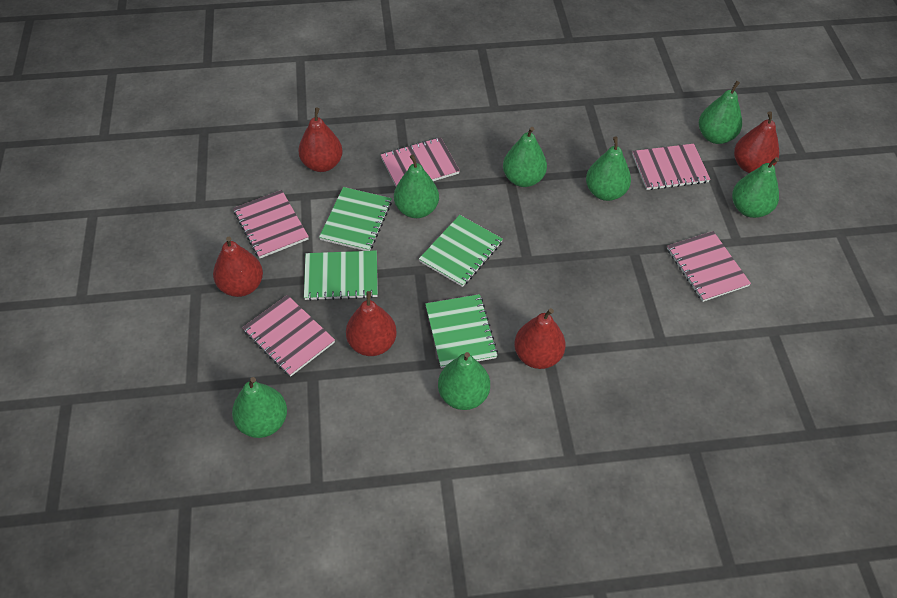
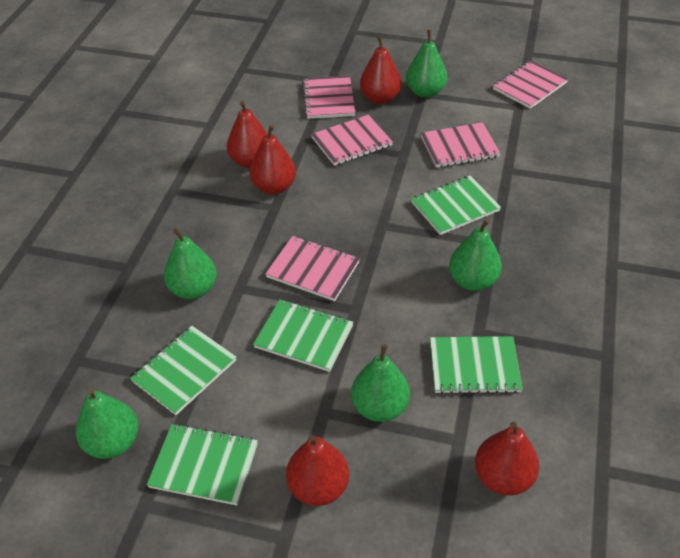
green notebook: 4 -> 5
green pear: 7 -> 5

